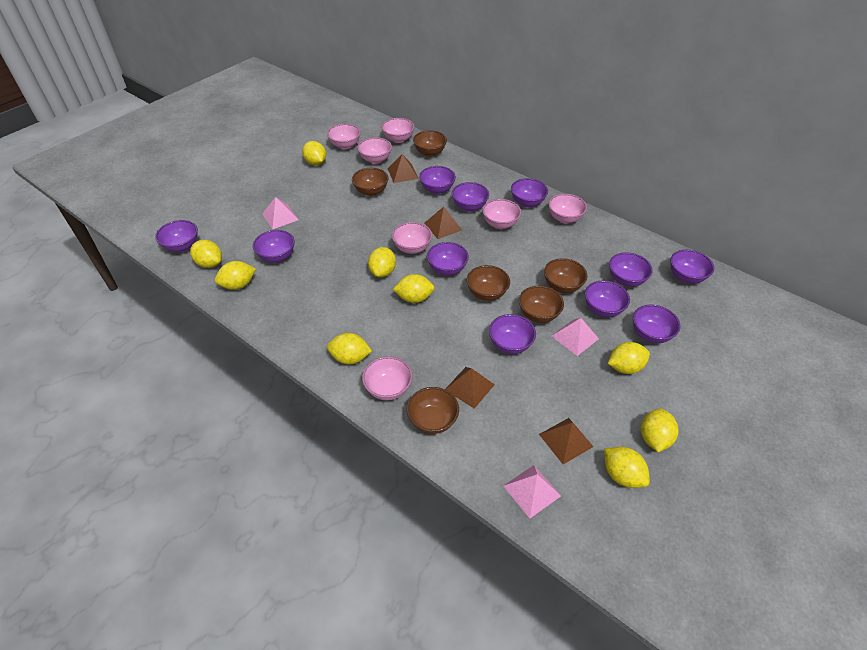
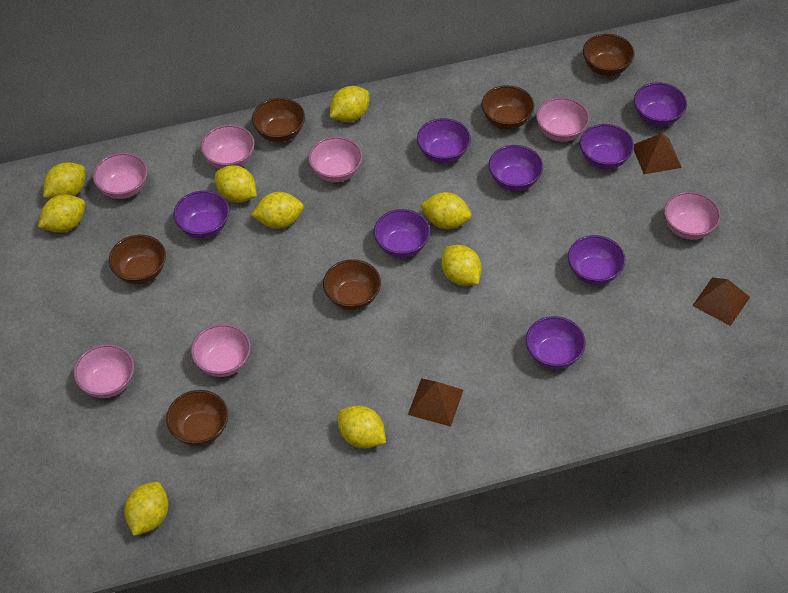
brown pyramid: 4 -> 3
pink pyramid: 3 -> 0
purple bowl: 11 -> 8

